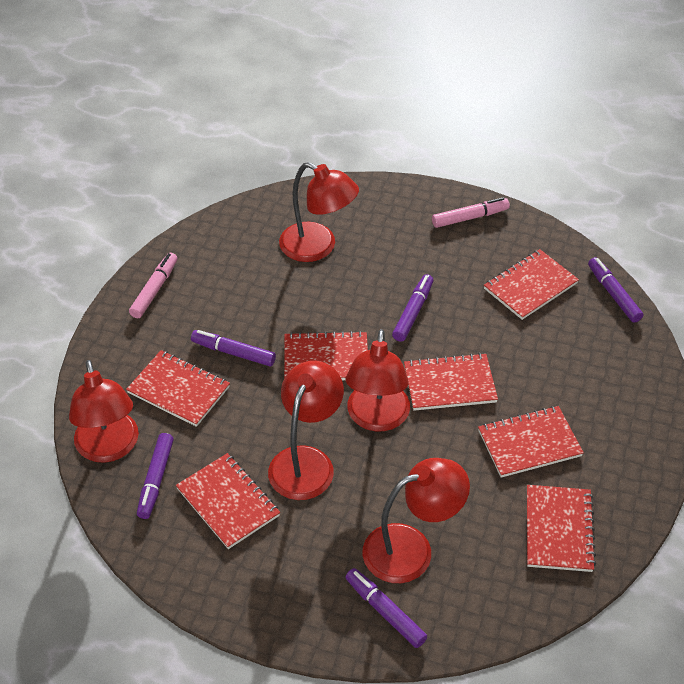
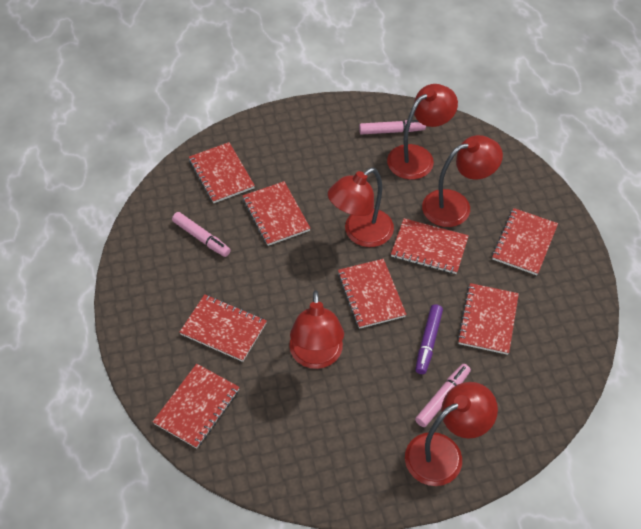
pink marker: 2 -> 3
purple marker: 5 -> 1
red notebook: 7 -> 8

